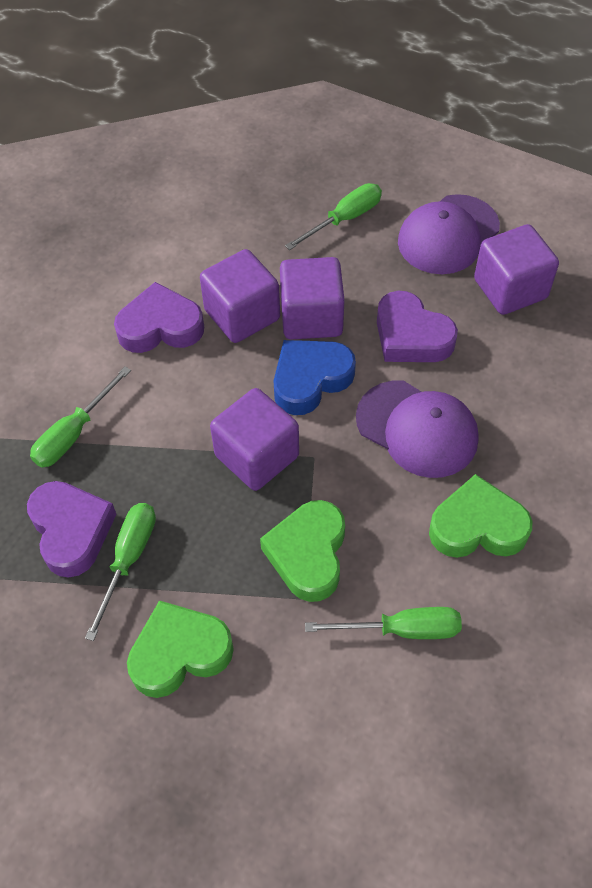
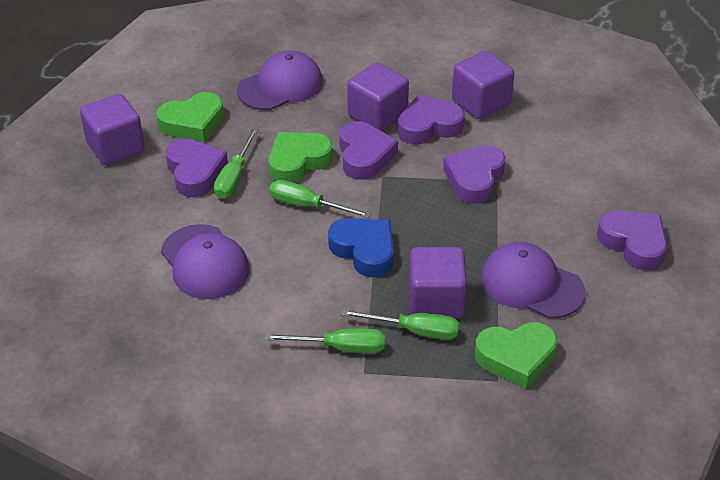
purple cap: 2 -> 3
purple heart: 3 -> 5

